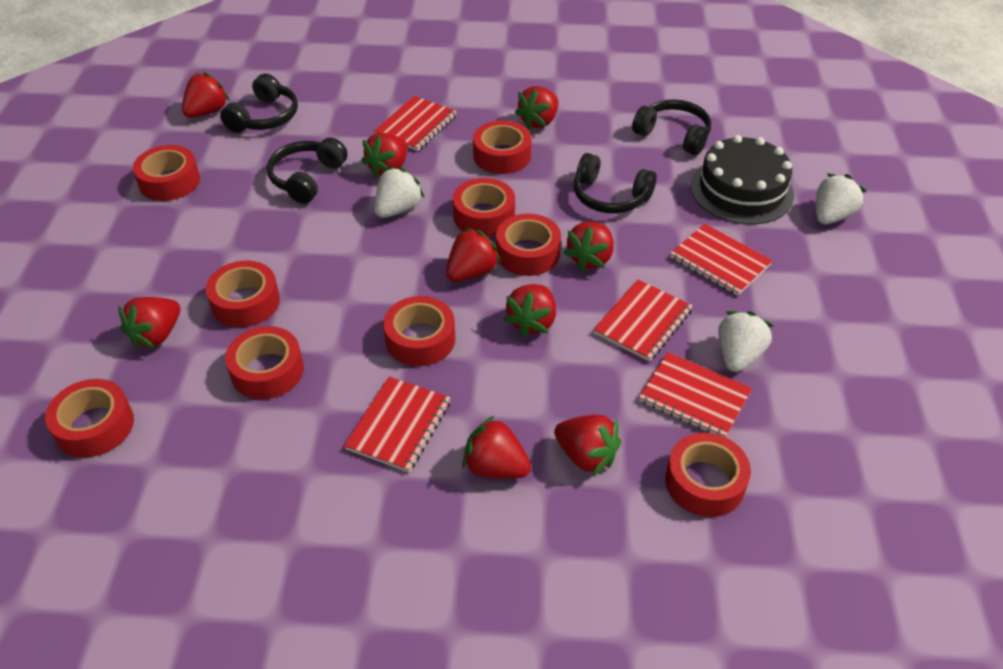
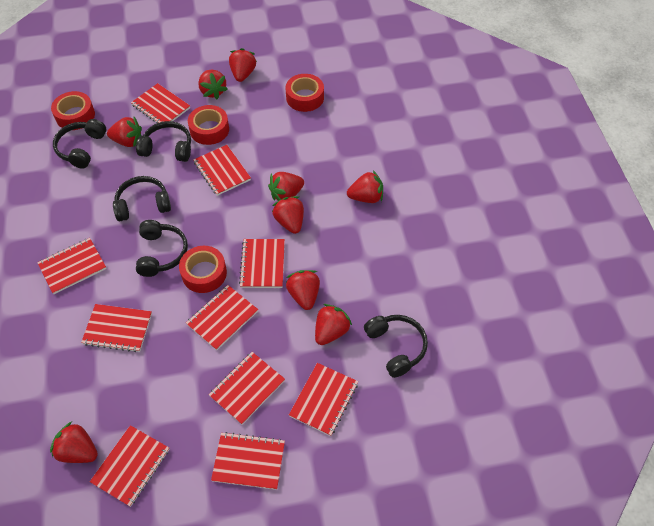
black cake: 1 -> 0
black headphones: 4 -> 5
red notebook: 5 -> 10
red tape: 9 -> 4
white strawberry: 3 -> 0

